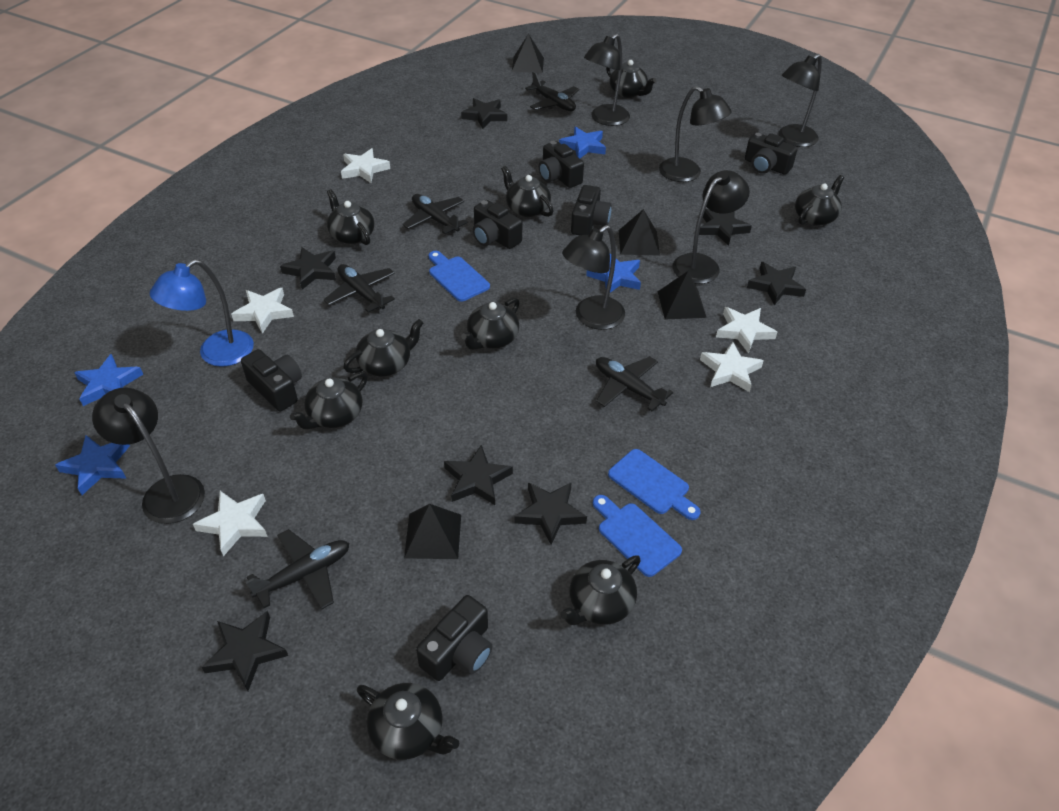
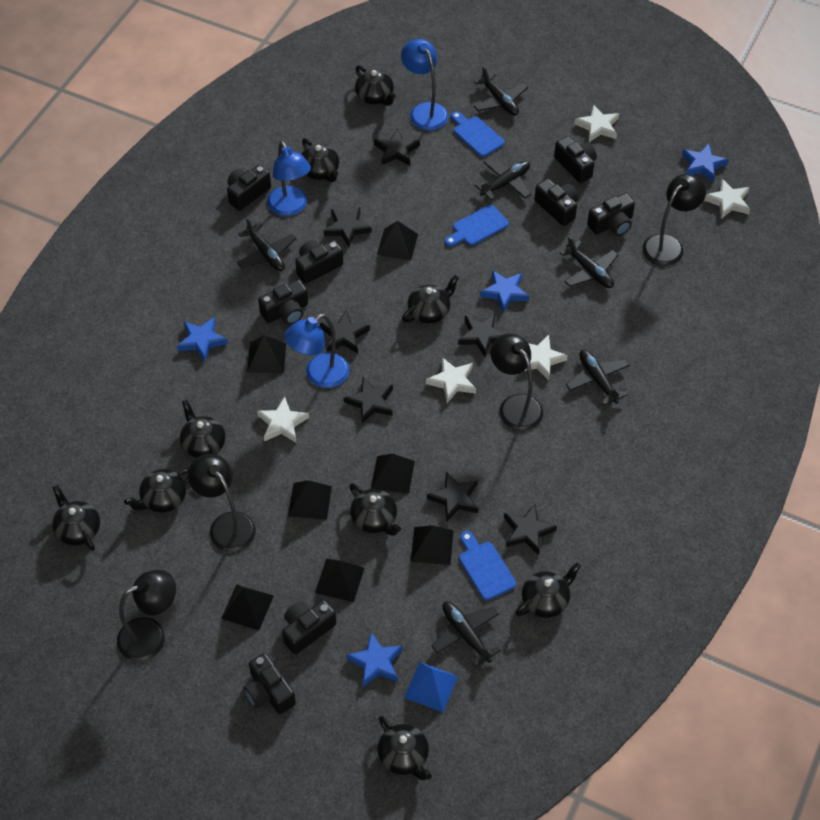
black camera: 6 -> 8
black lamp: 6 -> 4
black plane: 5 -> 6
black pyramid: 4 -> 7
blue lamp: 1 -> 3
blue pyramid: 0 -> 1

